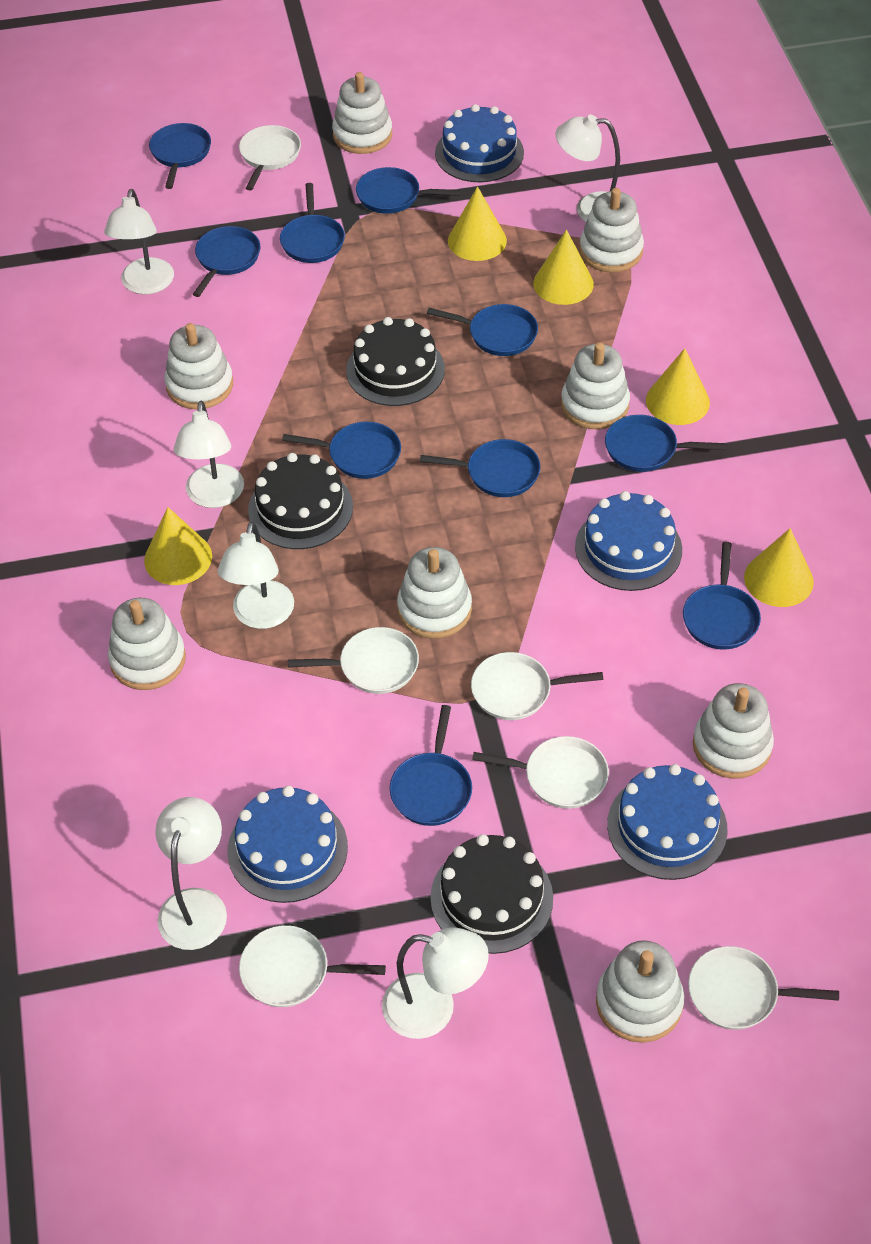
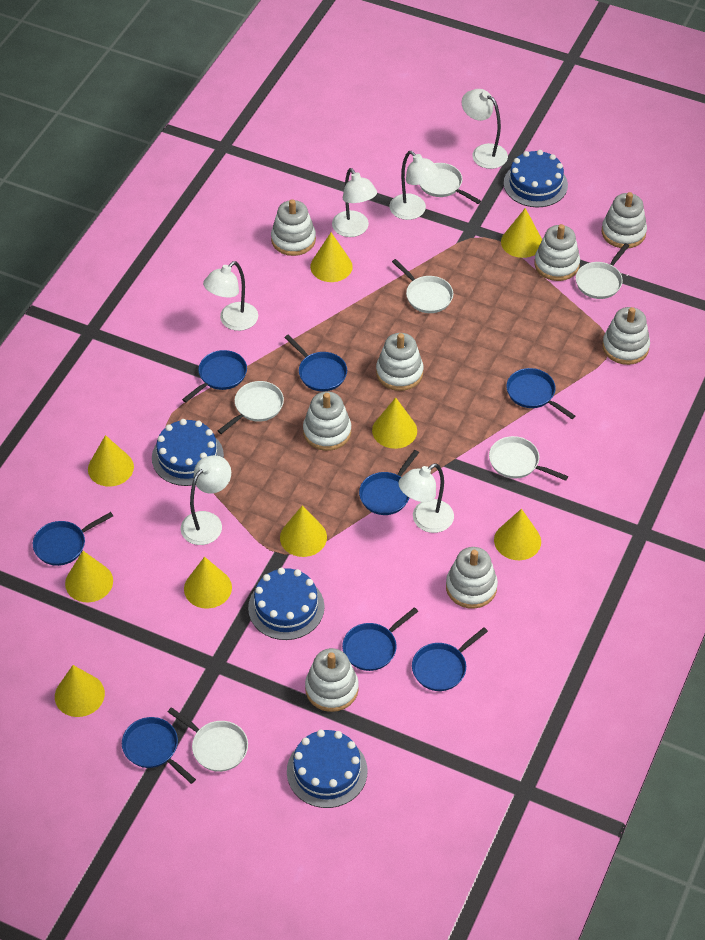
black cake: 3 -> 0
blue pan: 10 -> 8
yellow cone: 5 -> 9

